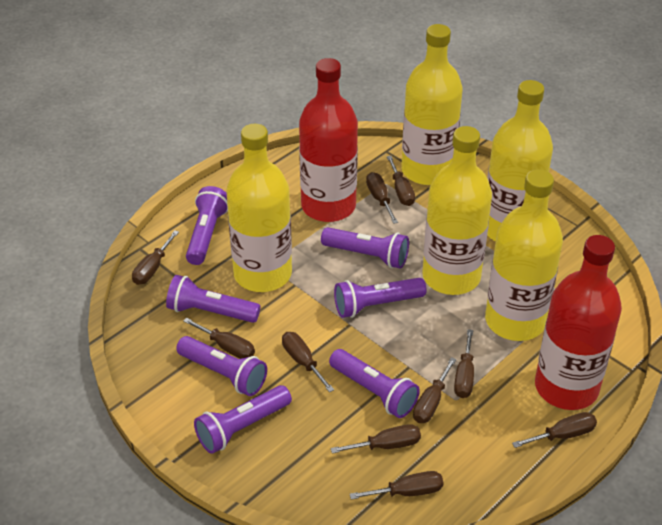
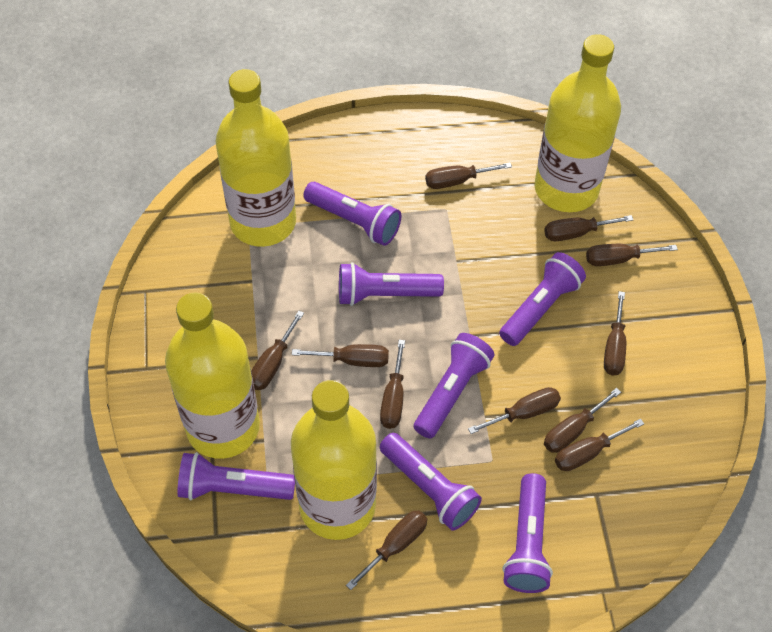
brown screwdriver: 10 -> 11
red bottle: 2 -> 0
yellow bottle: 5 -> 4

